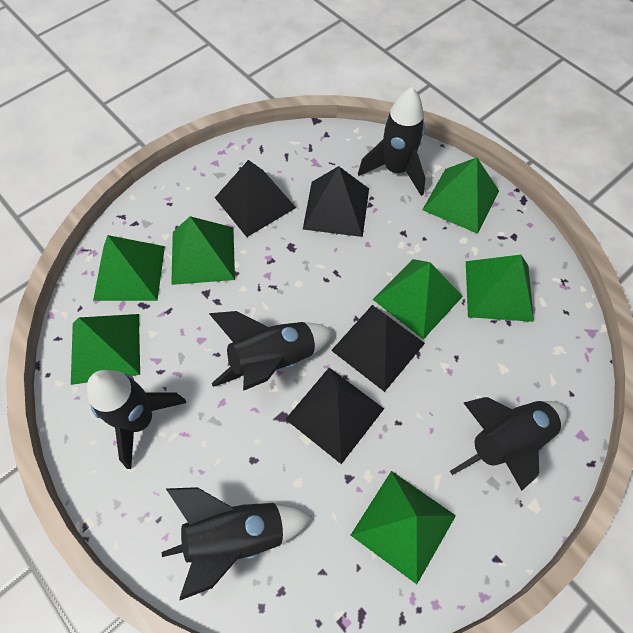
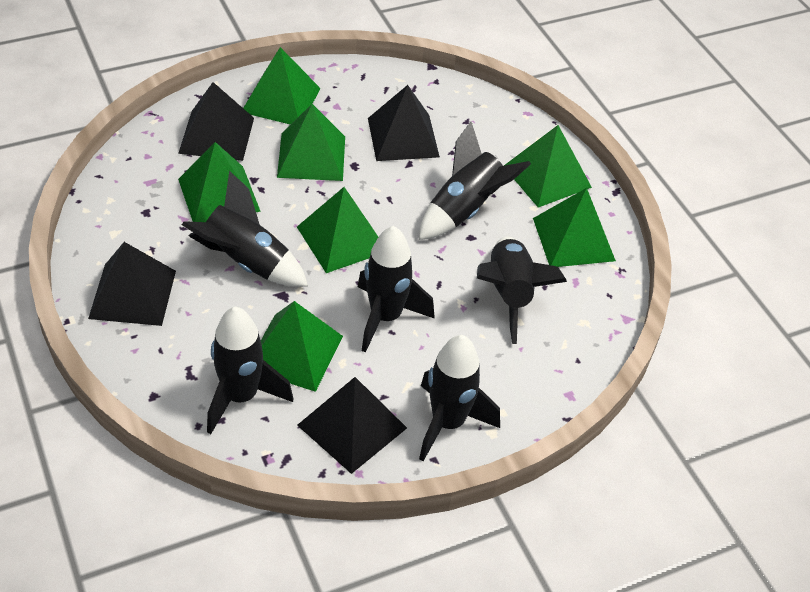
black rocket: 5 -> 6

